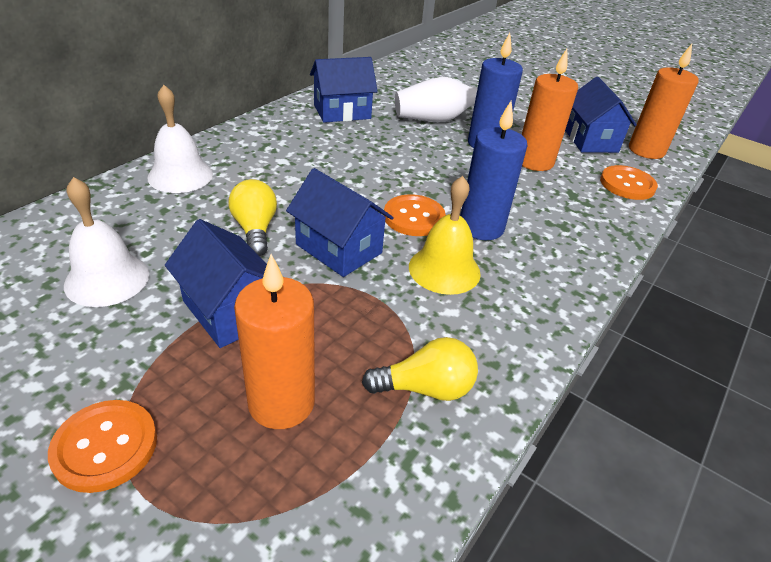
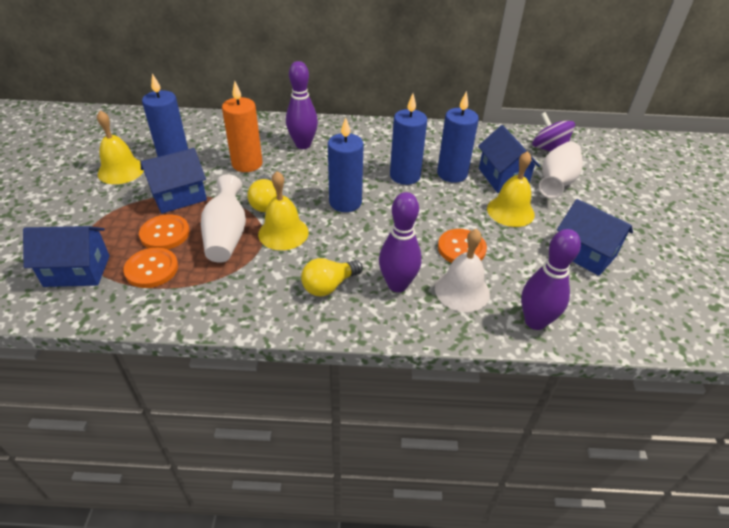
blue candle: 2 -> 4
orange candle: 3 -> 1
purple bowling pin: 0 -> 3
purple spinning top: 0 -> 1
white bell: 2 -> 1
white vase: 1 -> 2
yellow bell: 1 -> 3

